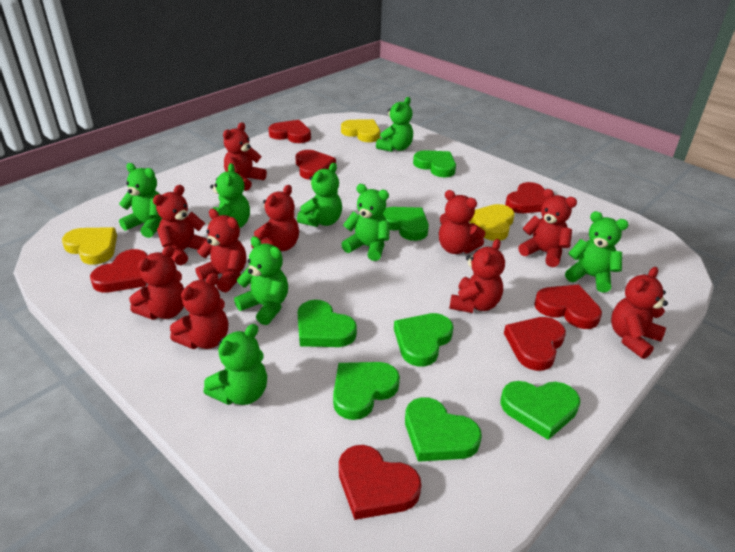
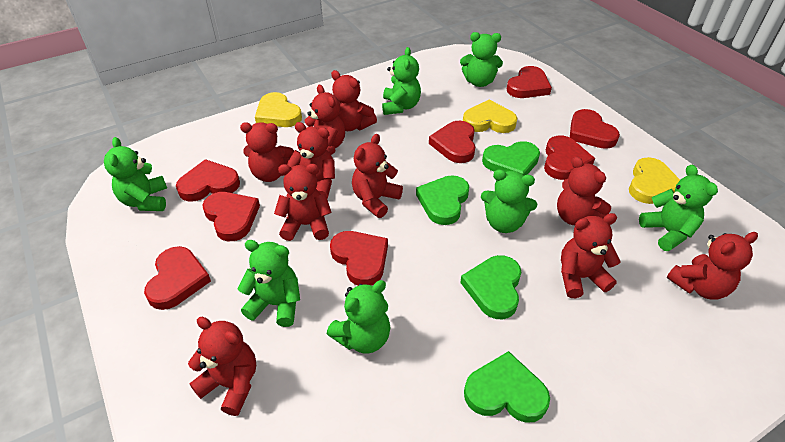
green heart: 7 -> 4
green teddy bear: 8 -> 7
red heart: 7 -> 8

